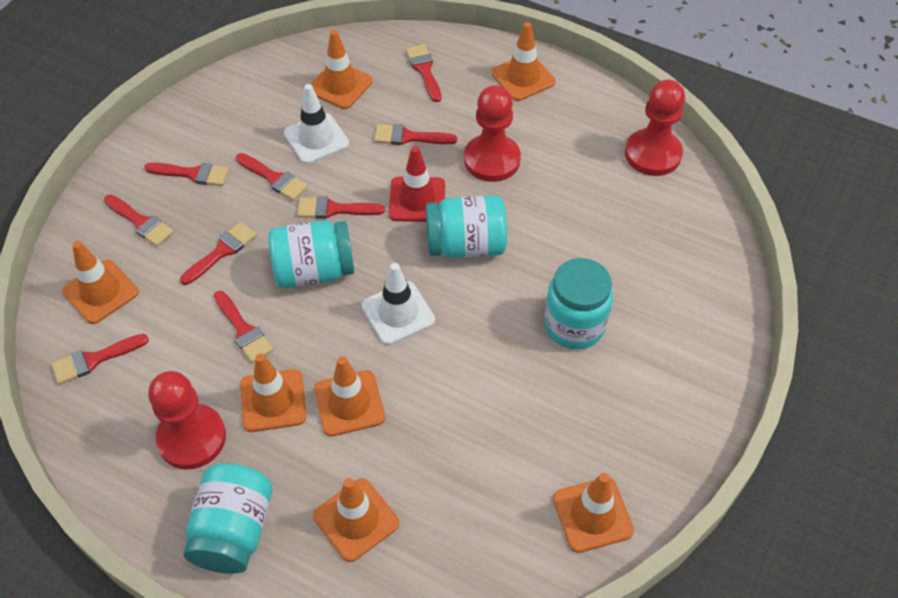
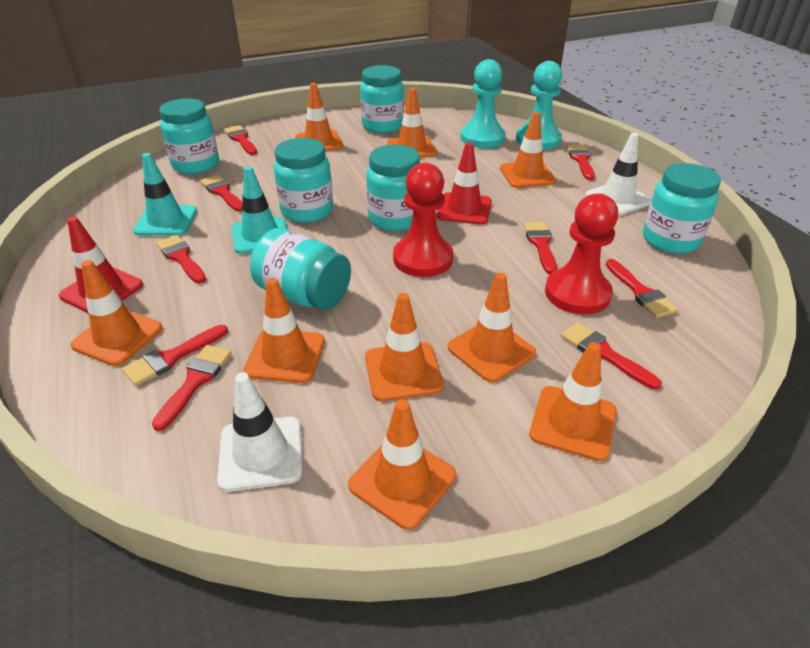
orange traffic cone: 7 -> 9
red pawn: 3 -> 2
red traffic cone: 1 -> 2
turquoise jar: 4 -> 6
turquoise pawn: 0 -> 2
turquoise traffic cone: 0 -> 2

